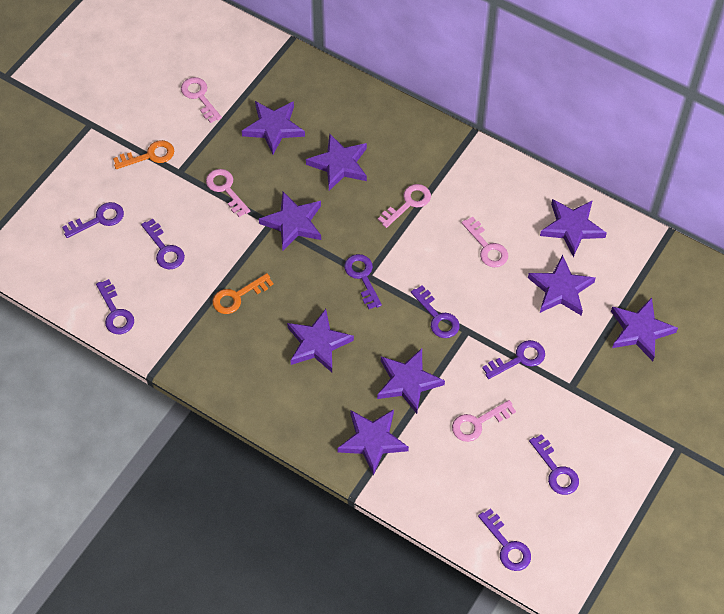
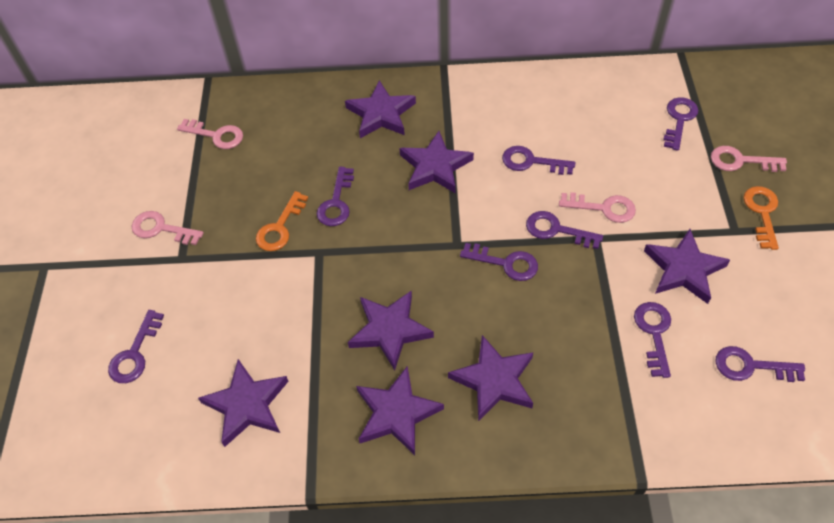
pink key: 5 -> 4
purple star: 9 -> 7

